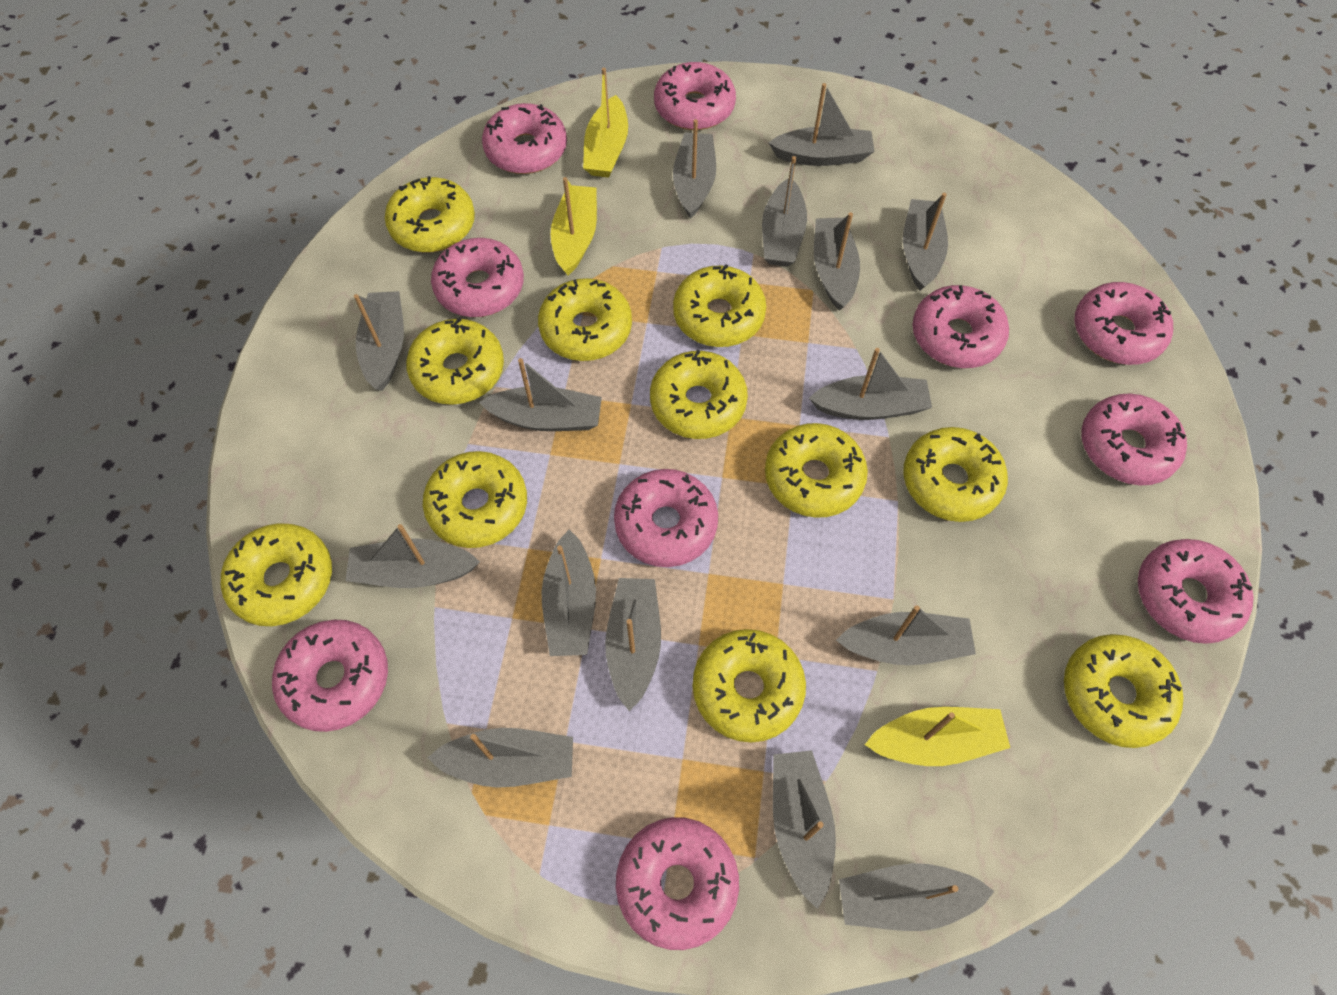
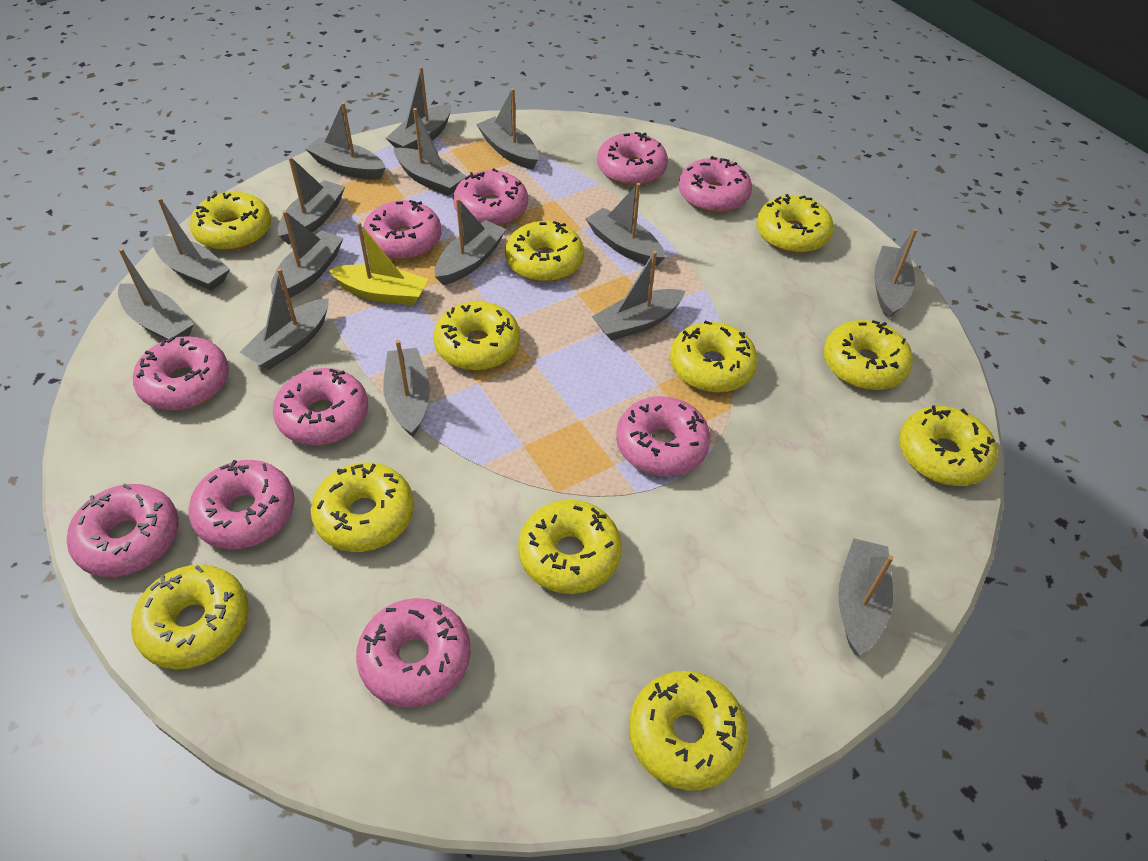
yellow boat: 3 -> 1

